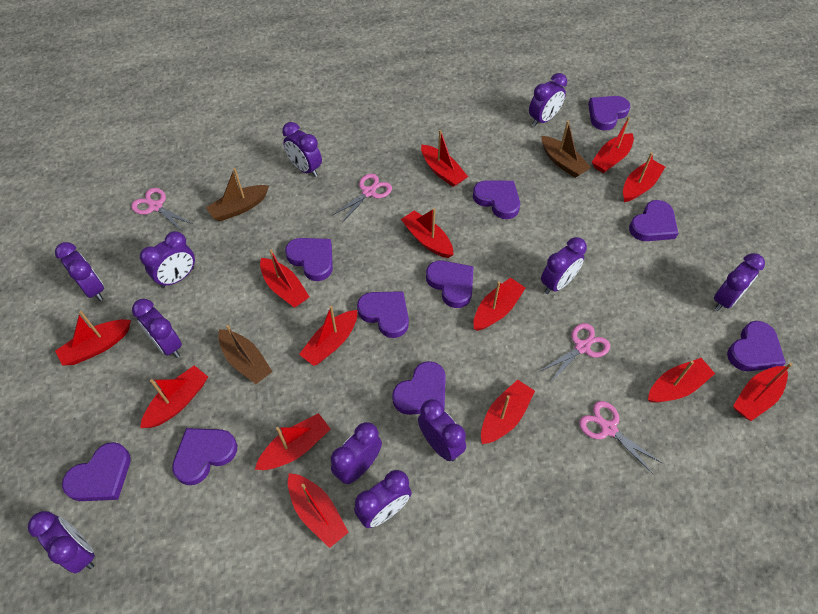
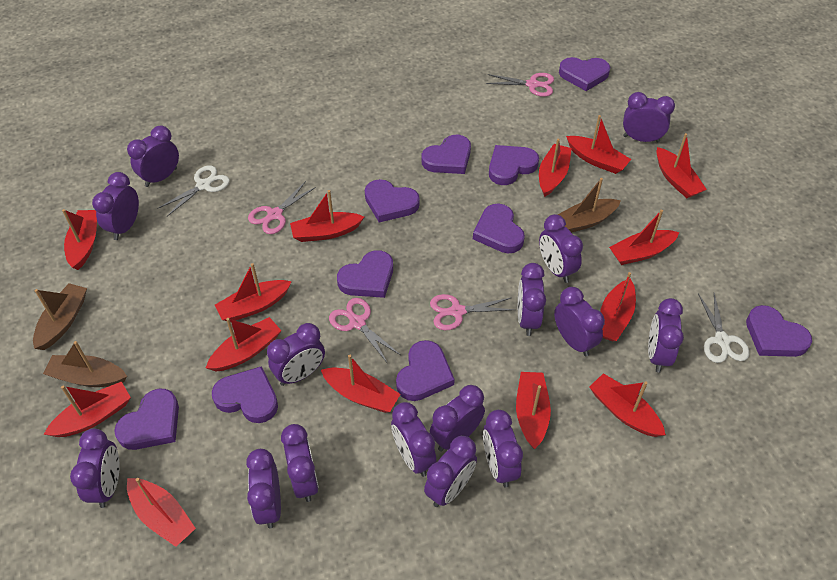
purple clock: 11 -> 15
white scissors: 0 -> 2

